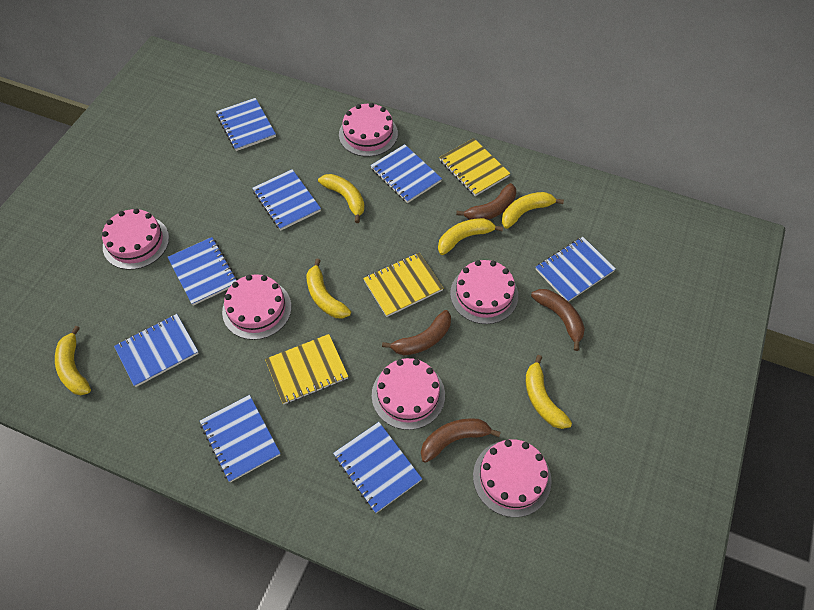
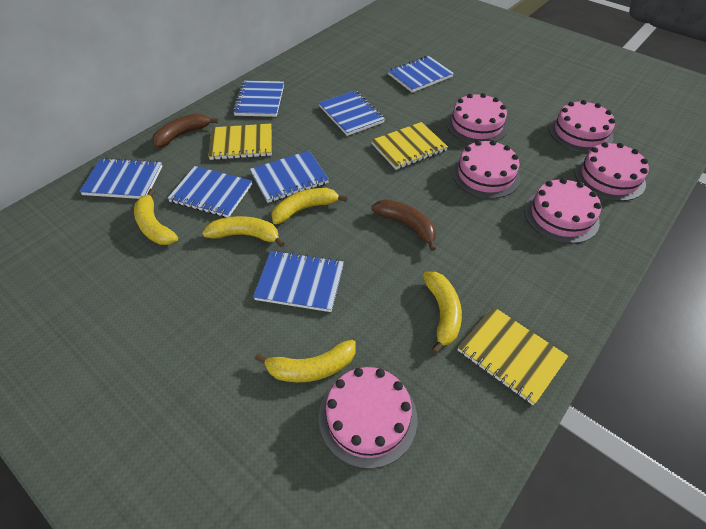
blue notebook: 8 -> 7
brown banana: 4 -> 2
yellow banana: 6 -> 5

